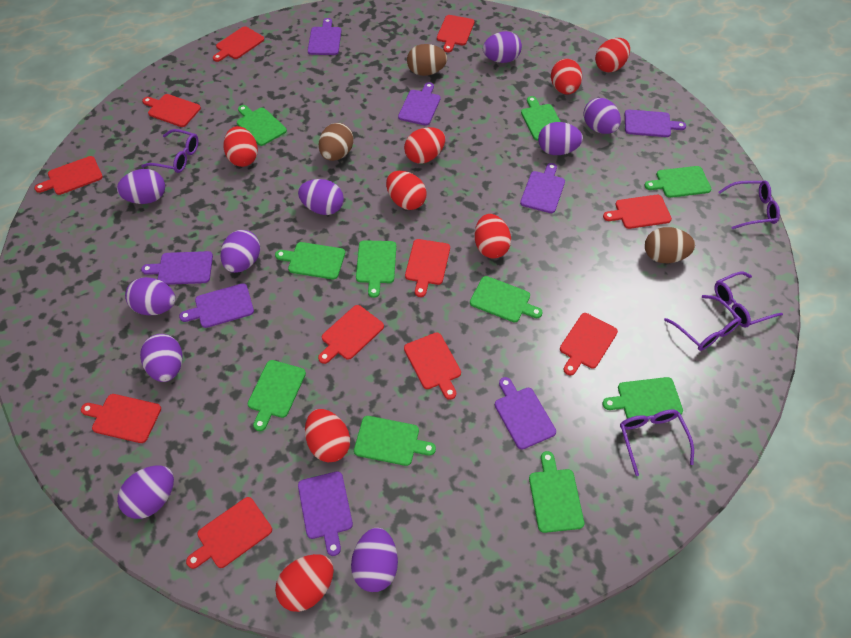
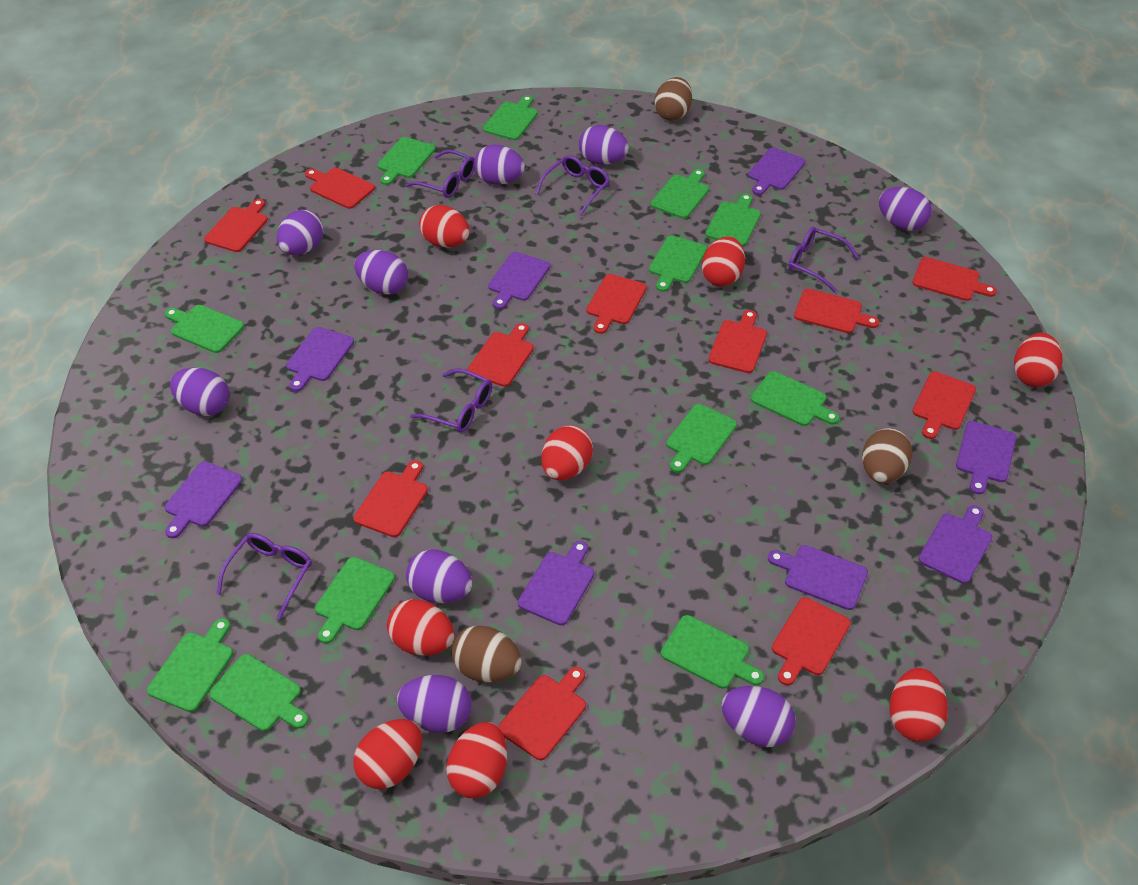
green cutting board: 10 -> 12
purple egg: 10 -> 9

